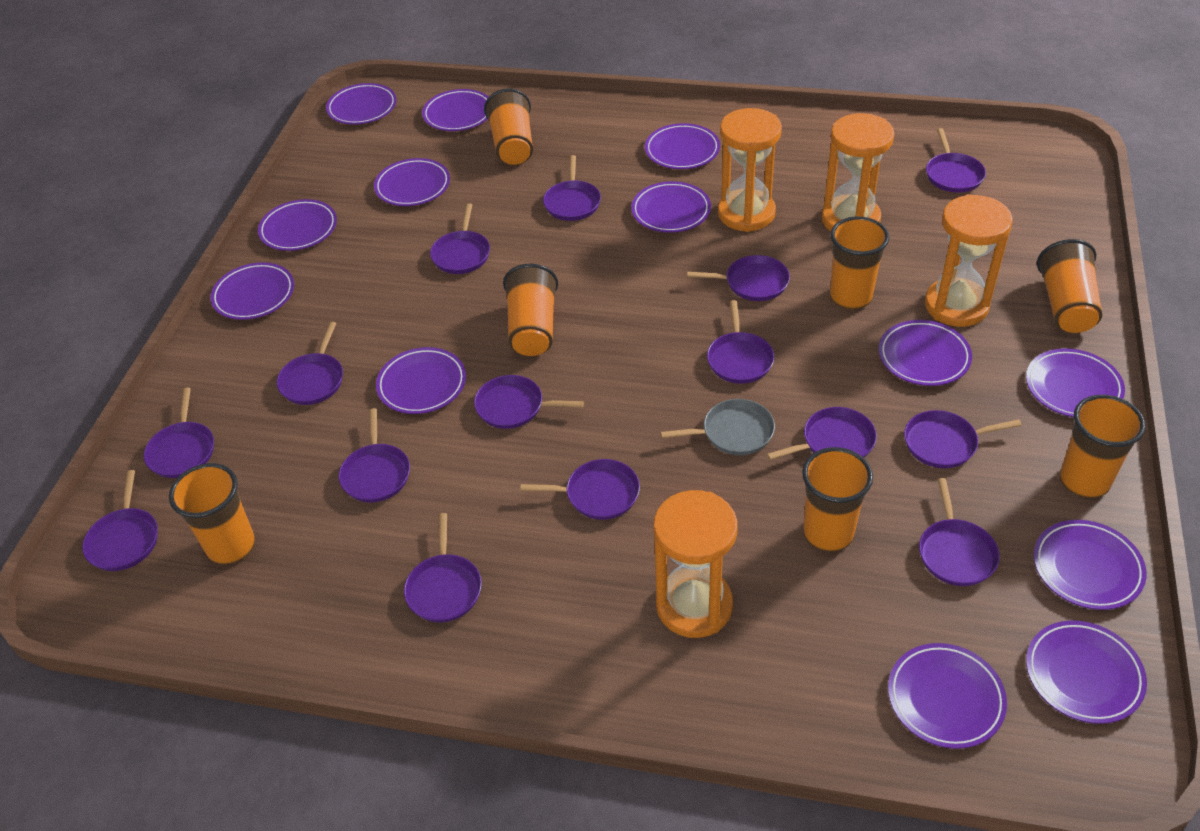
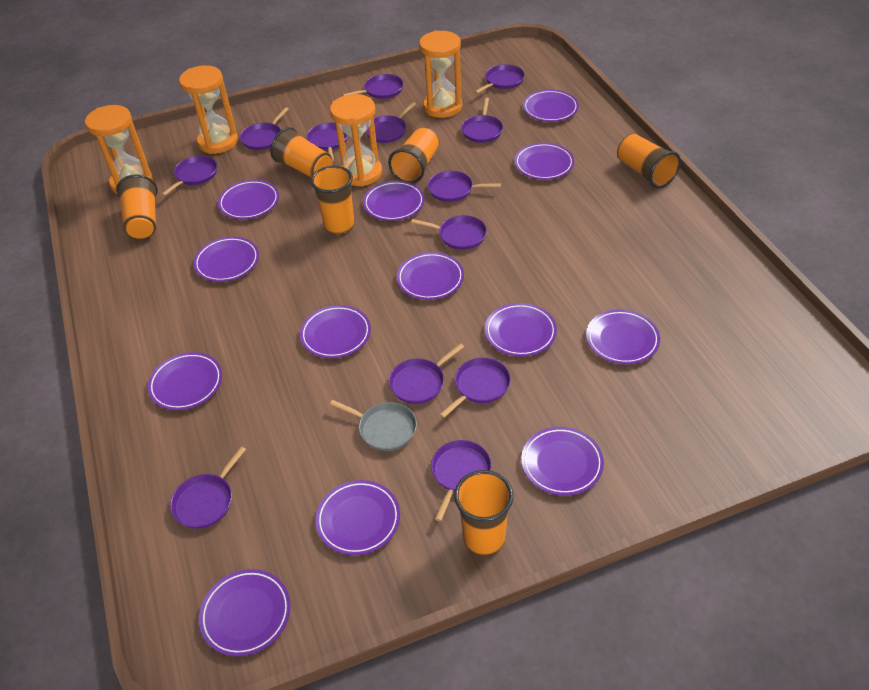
orange cup: 7 -> 6
purple pan: 15 -> 13

